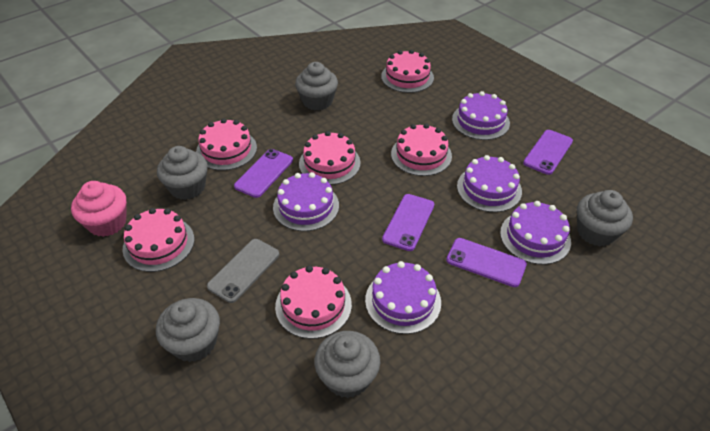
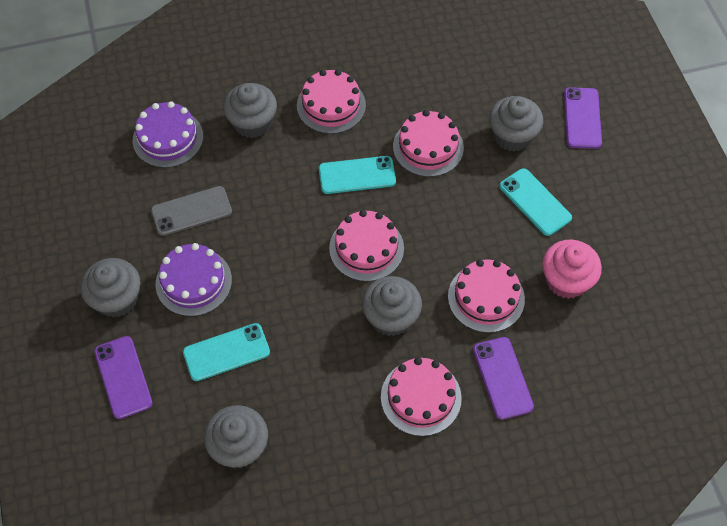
pink cake: 6 -> 5
purple cake: 5 -> 2
purple phone: 4 -> 3
turquoise phone: 0 -> 3

